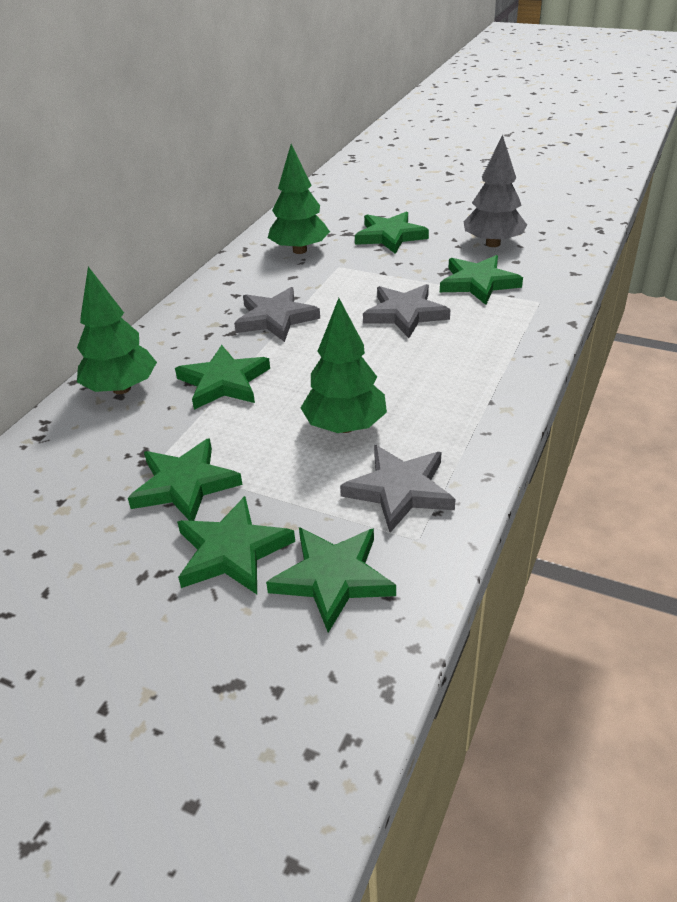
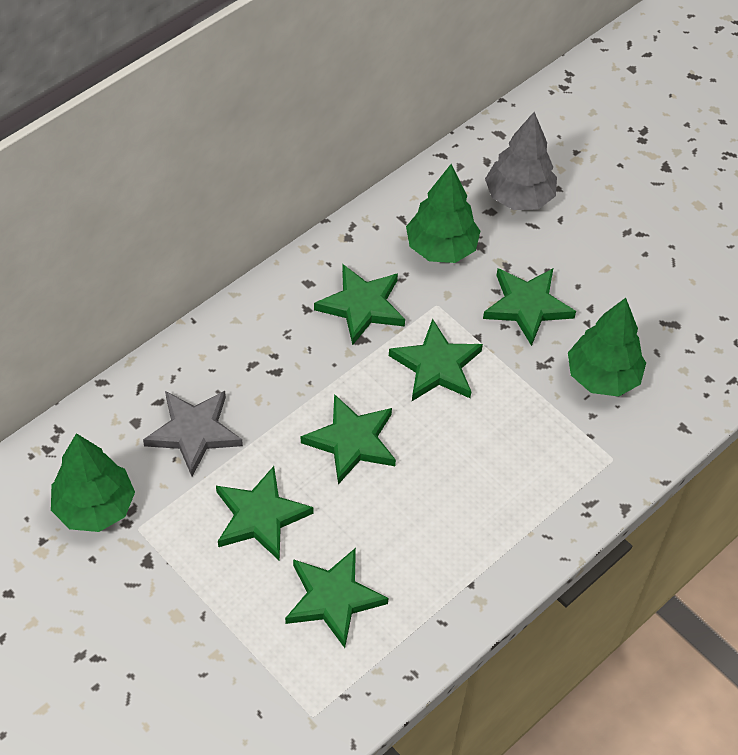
grey star: 3 -> 1

